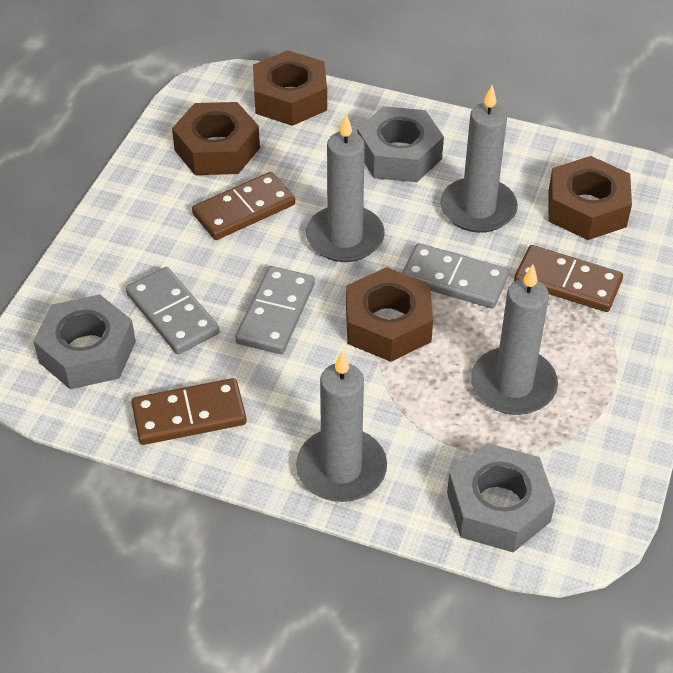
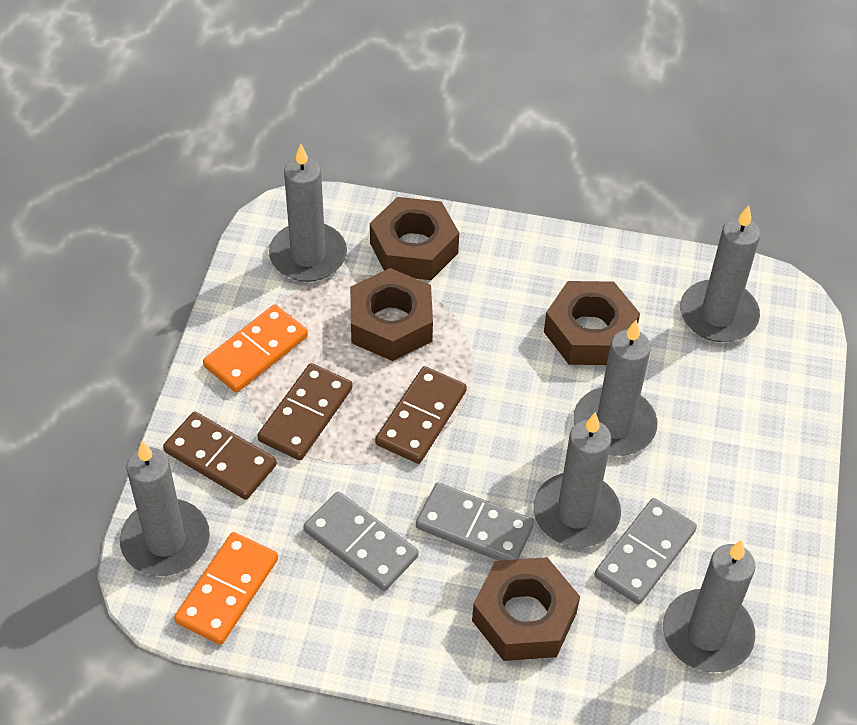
grey candle: 4 -> 6
grey nut: 3 -> 0
orange domino: 0 -> 2

